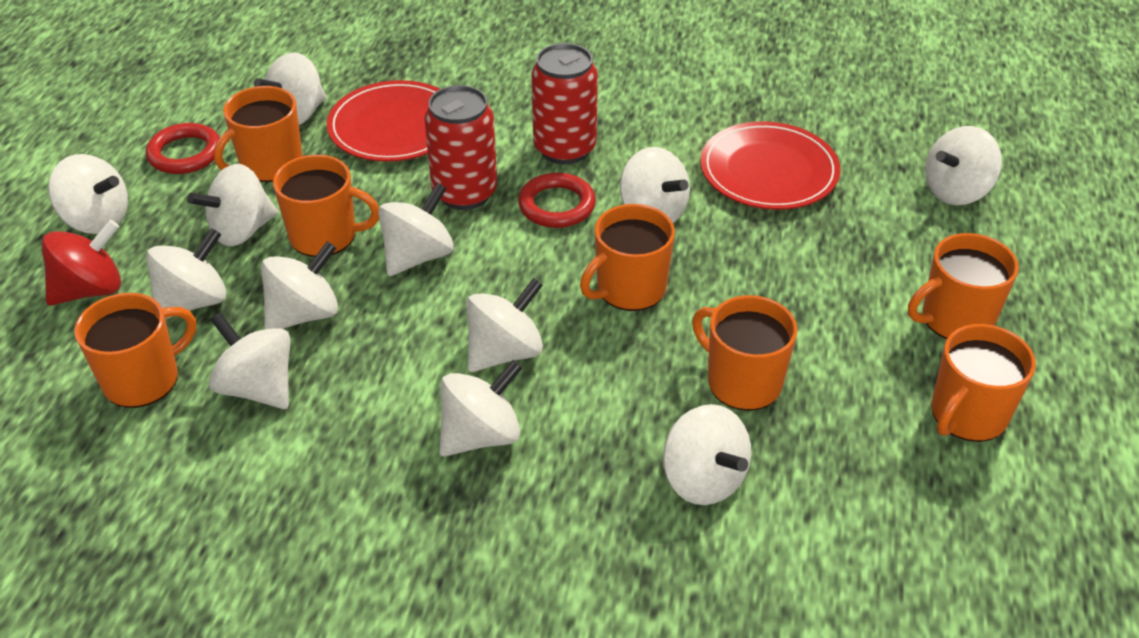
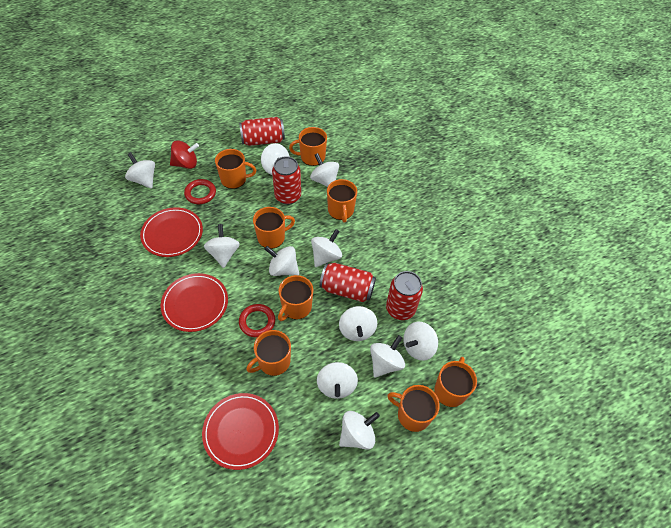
orange mug: 7 -> 8
red can: 2 -> 4
red plate: 2 -> 3
white spinning top: 12 -> 11

